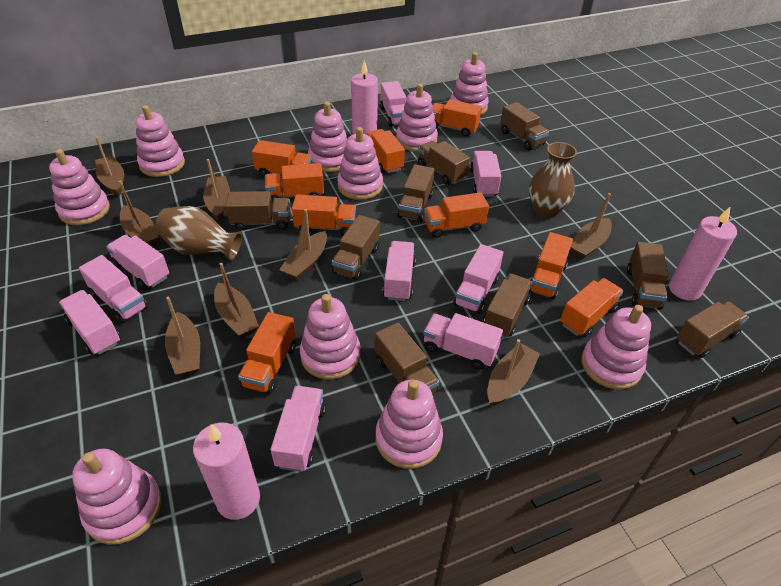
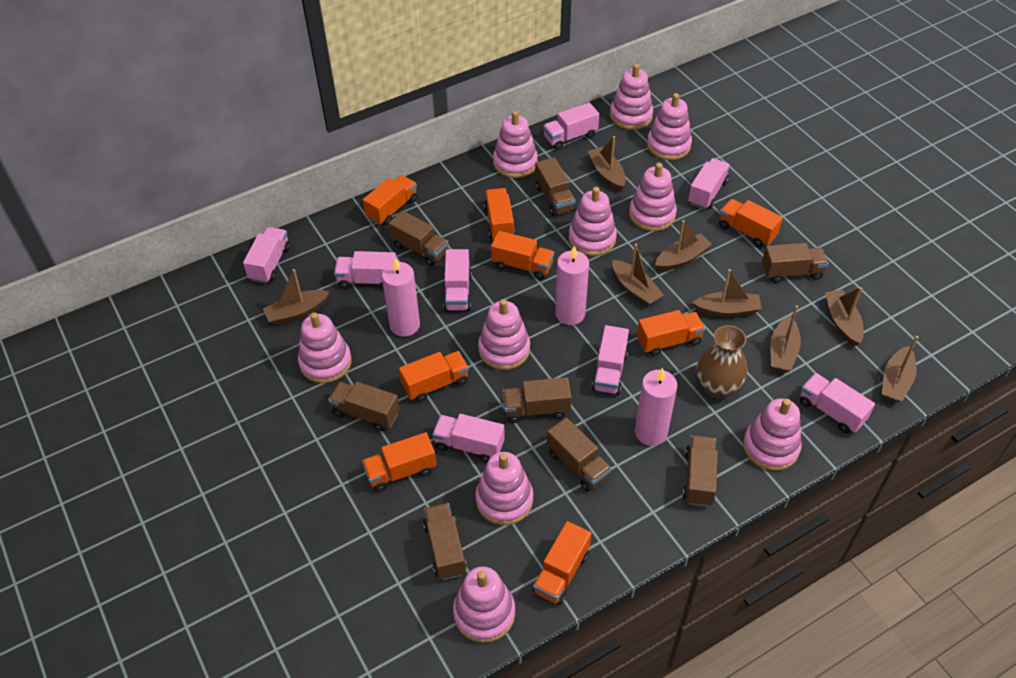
brown truck: 9 -> 8
brown vase: 2 -> 1
orange truck: 9 -> 8
pink truck: 9 -> 8

